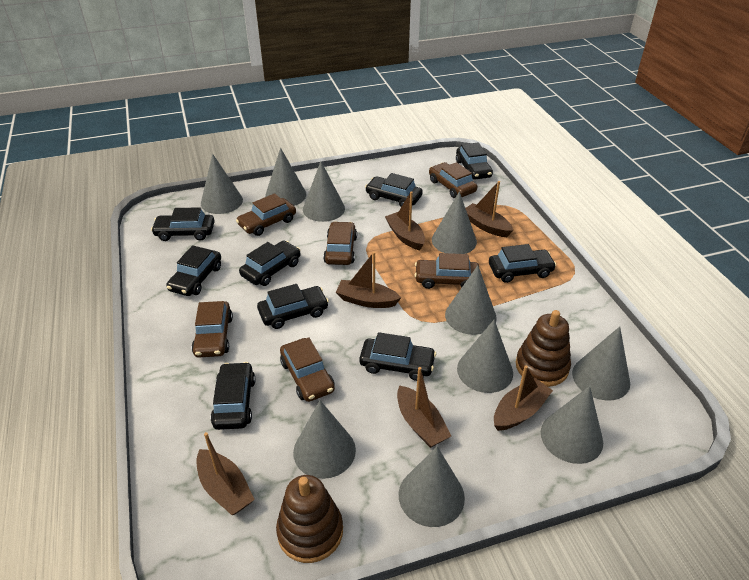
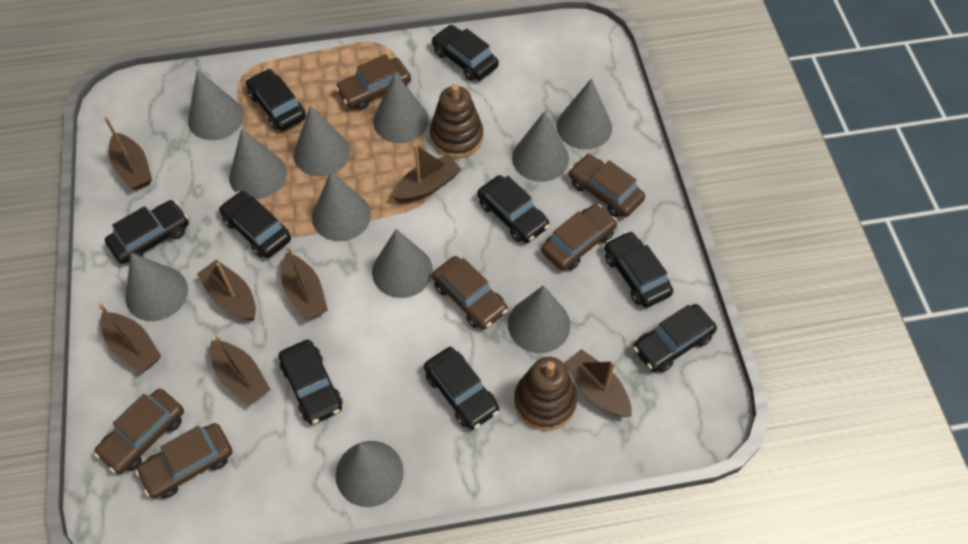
brown boat: 6 -> 7
grey cone: 10 -> 11

